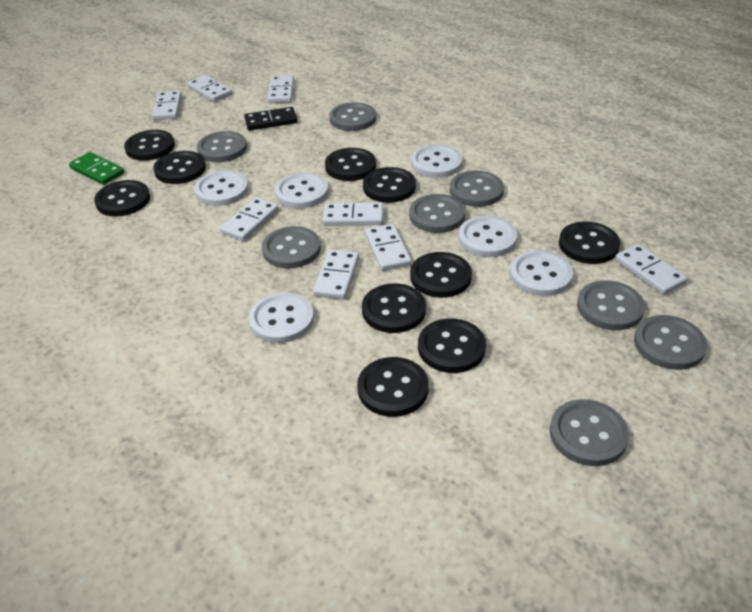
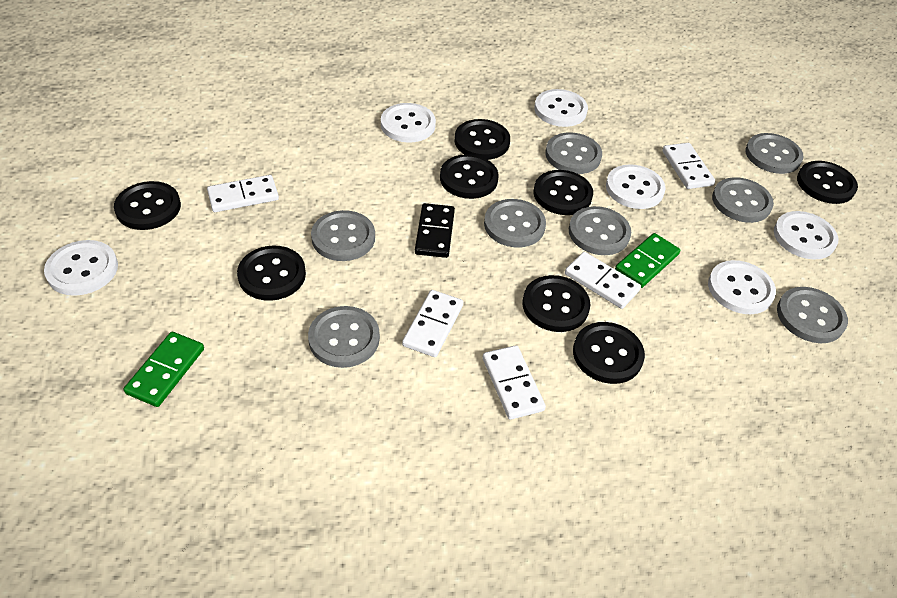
black button: 10 -> 8
green domino: 1 -> 2
white domino: 8 -> 5

